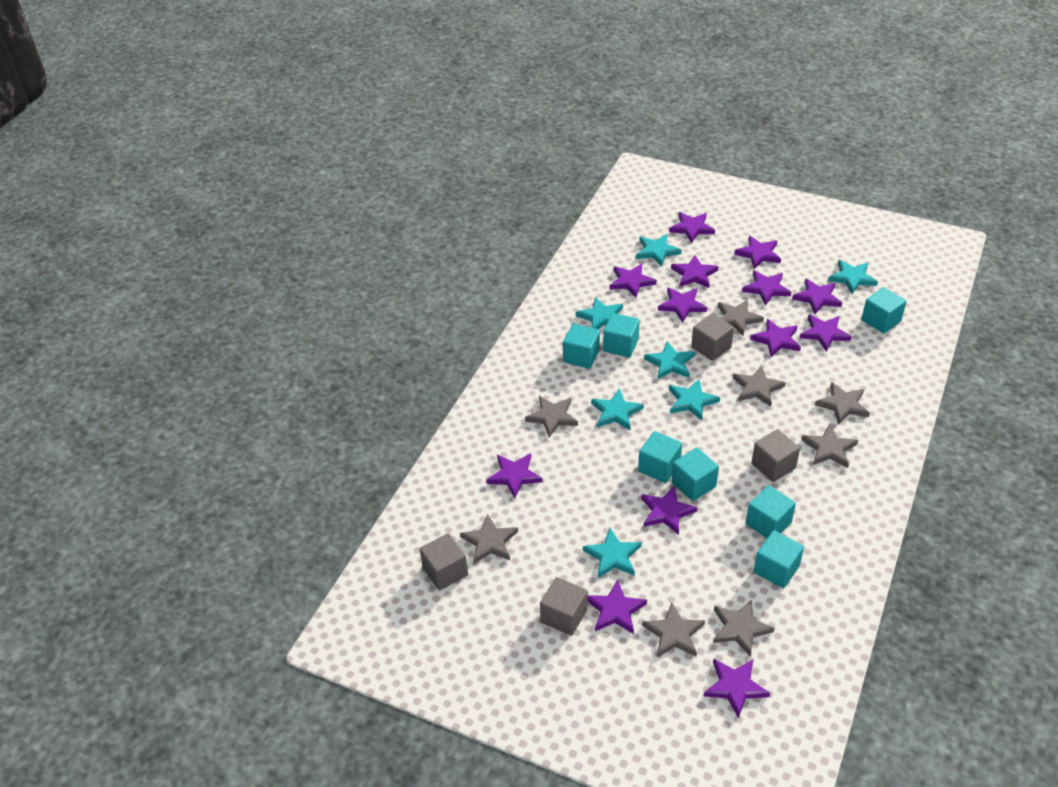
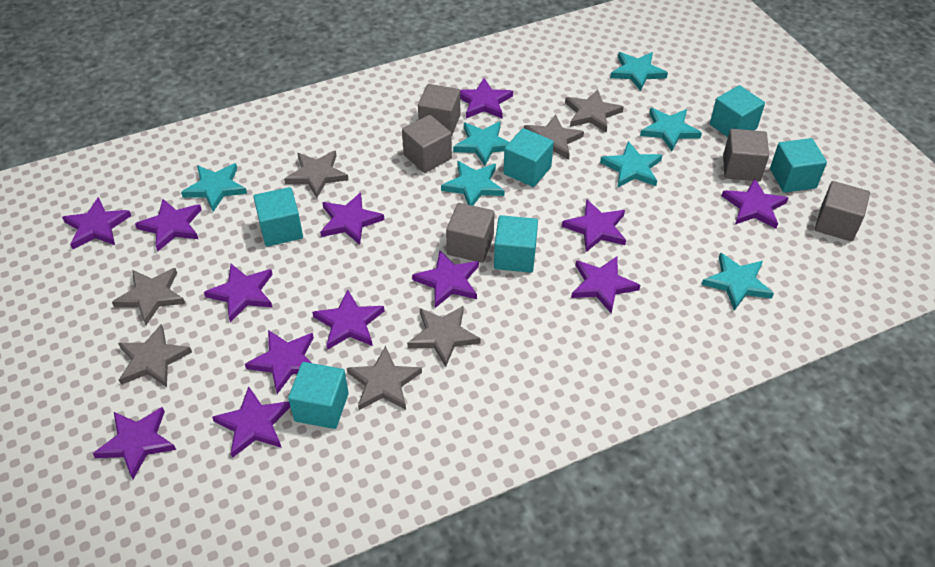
grey cube: 4 -> 5
grey star: 8 -> 7
turquoise cube: 7 -> 6

